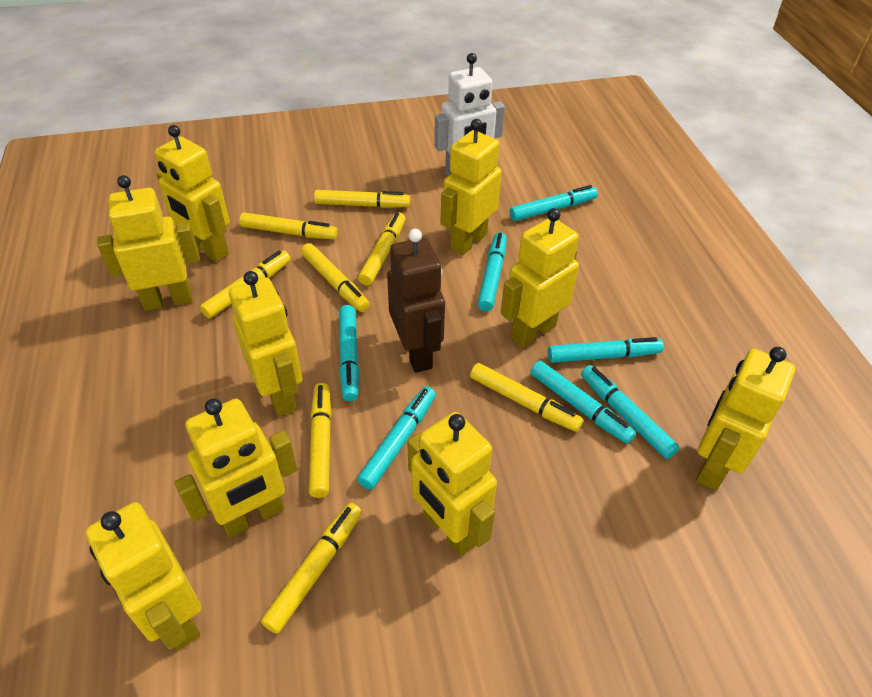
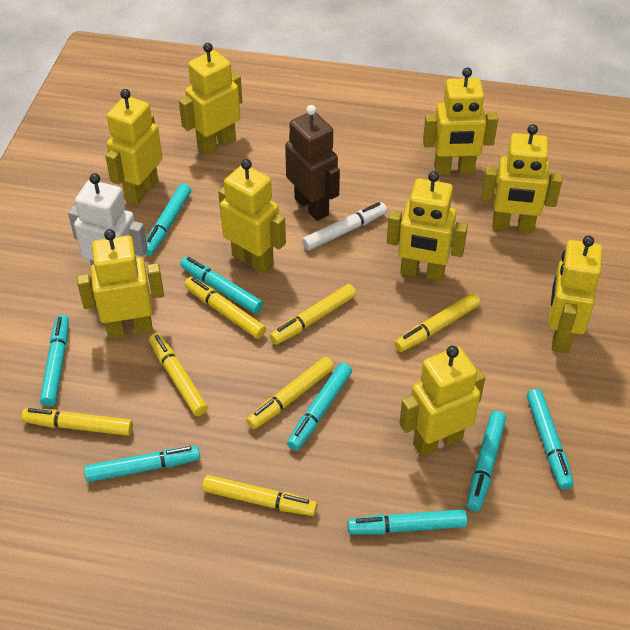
turquoise marker: 7 -> 8
white marker: 0 -> 1
yellow marker: 8 -> 7

